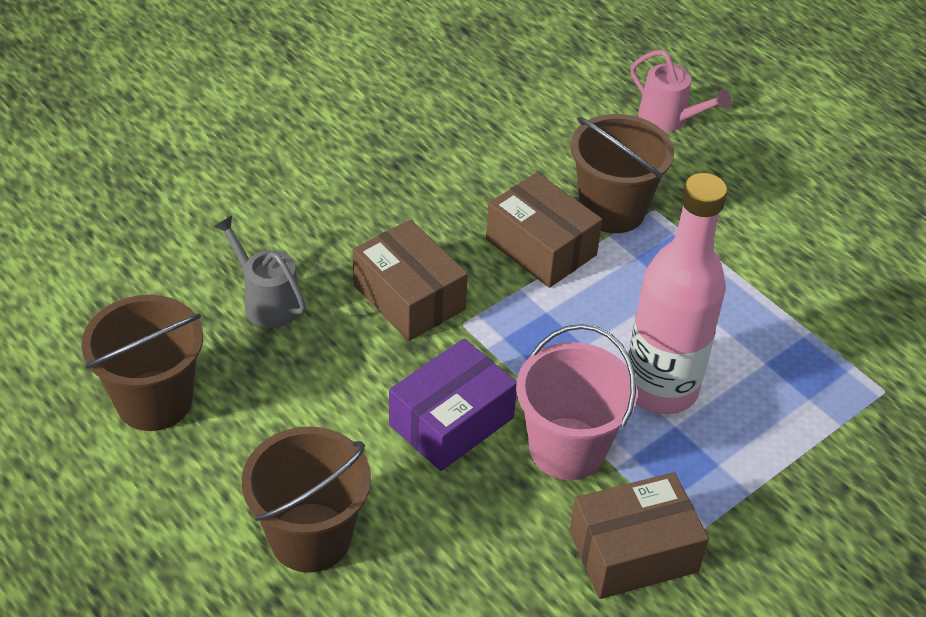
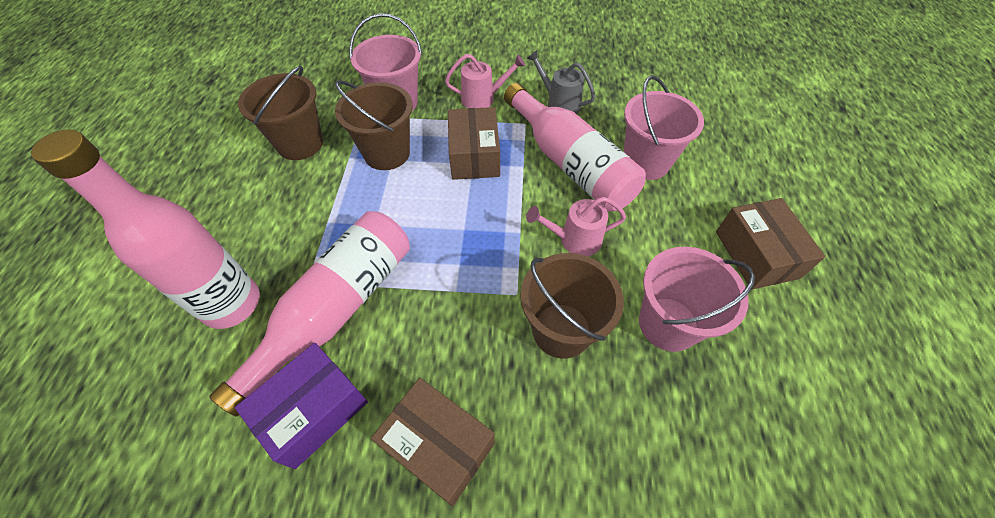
pink bottle: 1 -> 3
pink bucket: 1 -> 3
pink watering can: 1 -> 2

